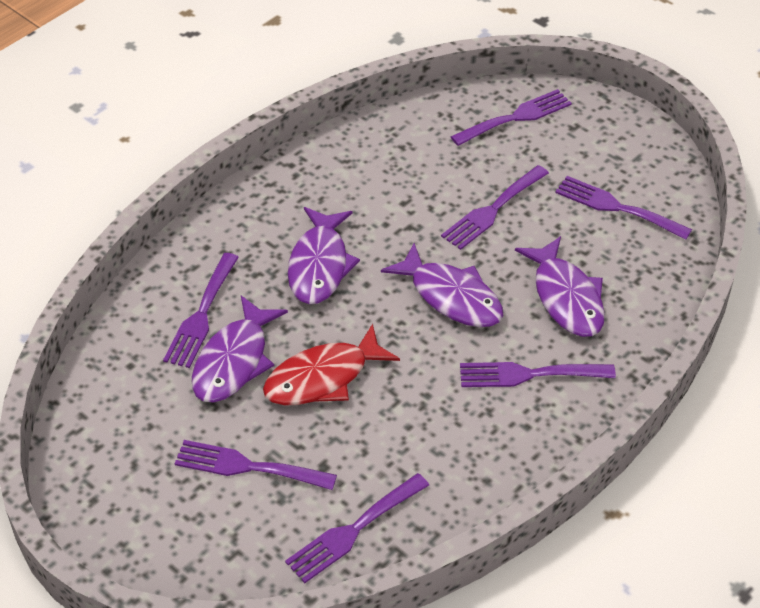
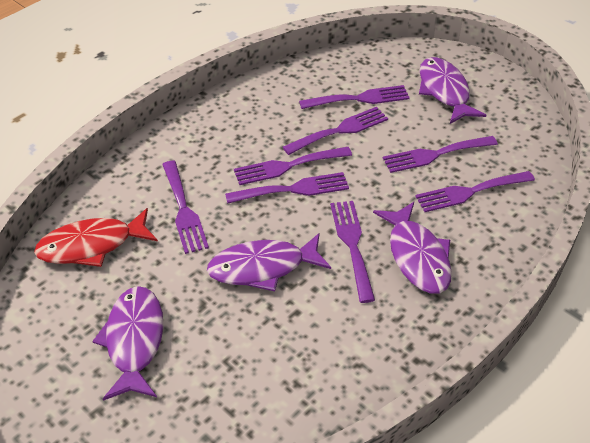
purple fork: 7 -> 8

